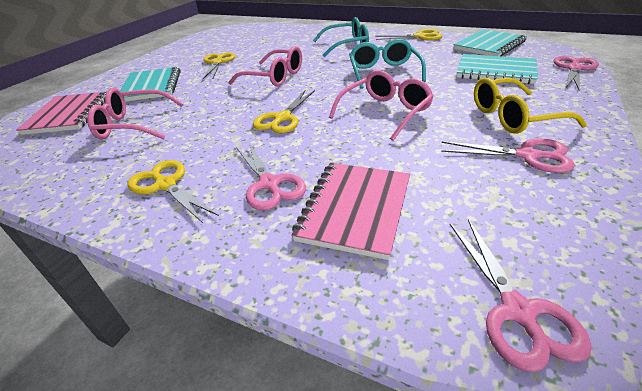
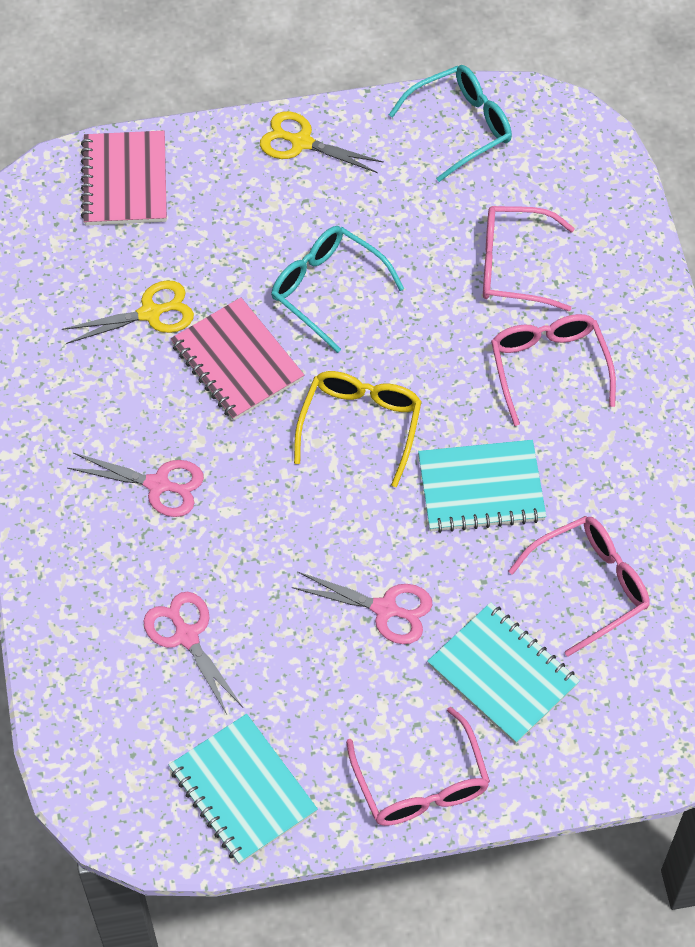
pink glasses: 3 -> 4
pink scissors: 4 -> 3
yellow scissors: 4 -> 2

